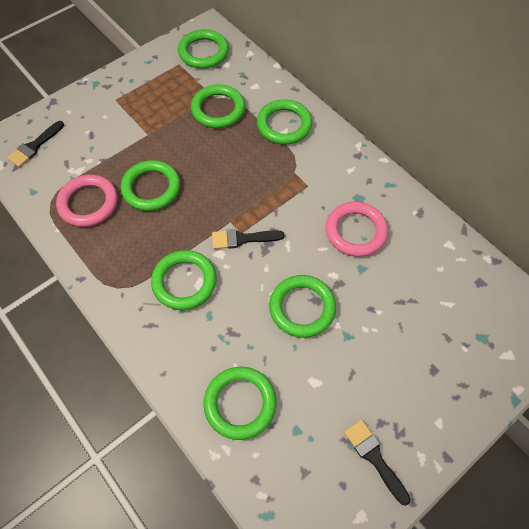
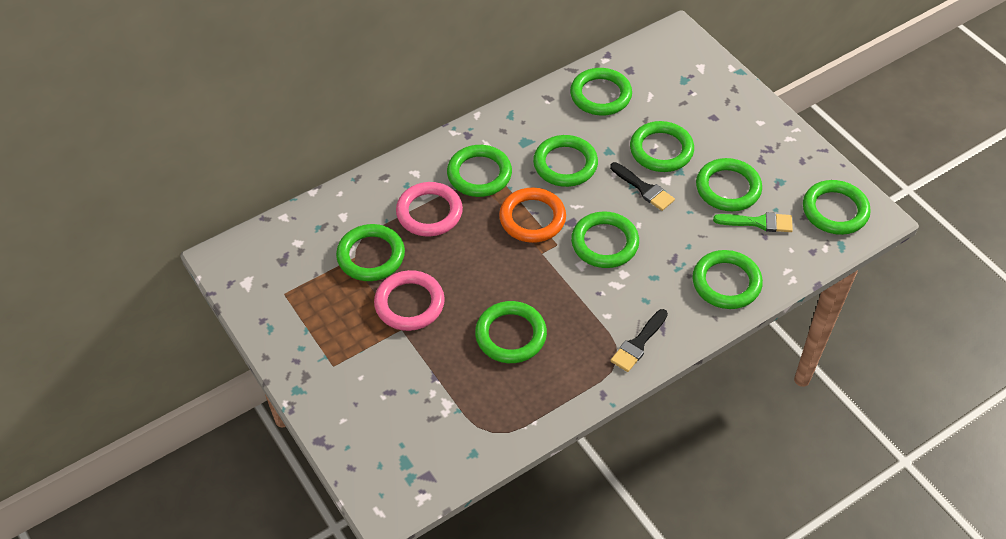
black brush: 3 -> 2
green brush: 0 -> 1
green ring: 7 -> 10
orange ring: 0 -> 1

